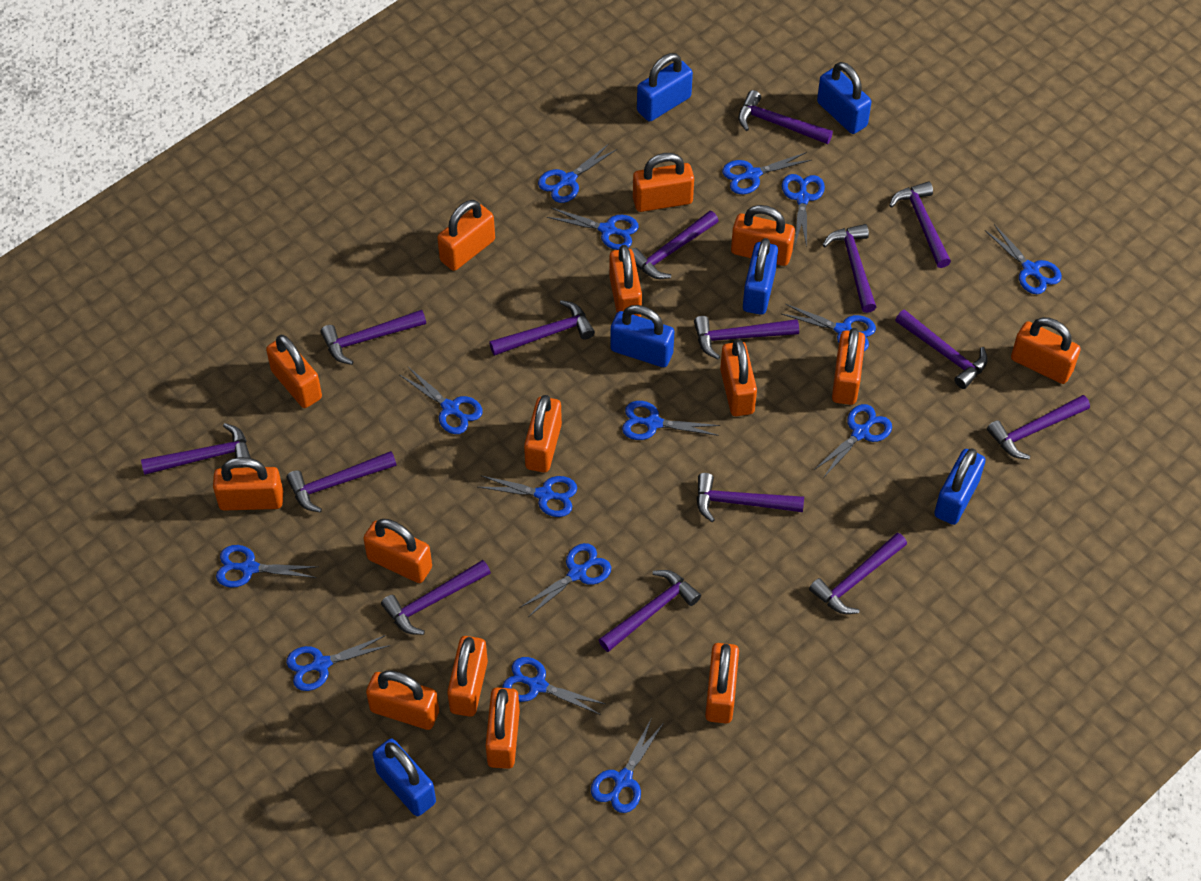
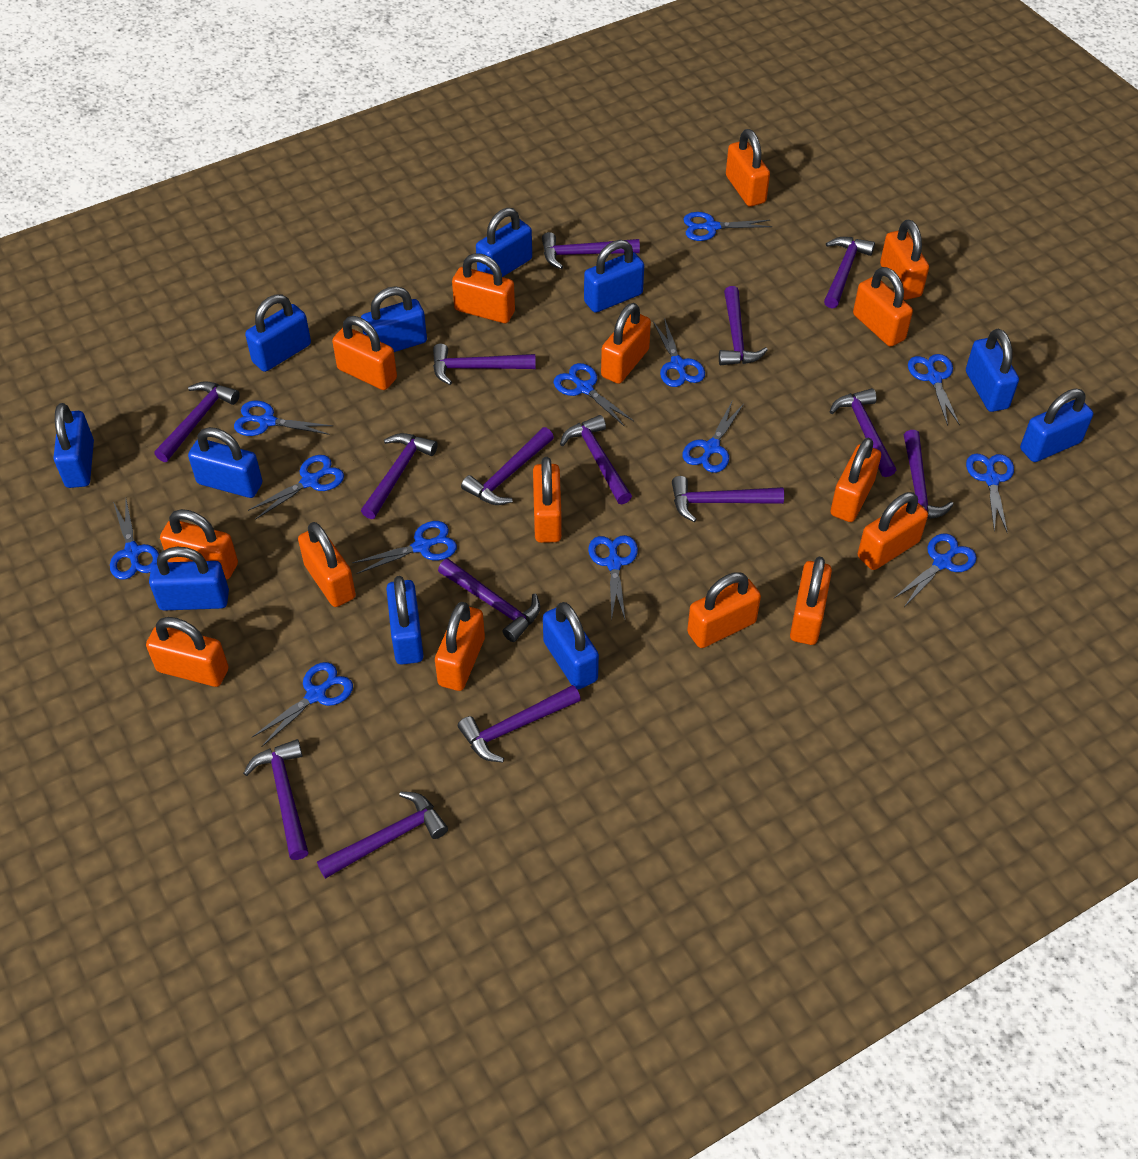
blue padlock: 6 -> 11
blue scissors: 15 -> 13

